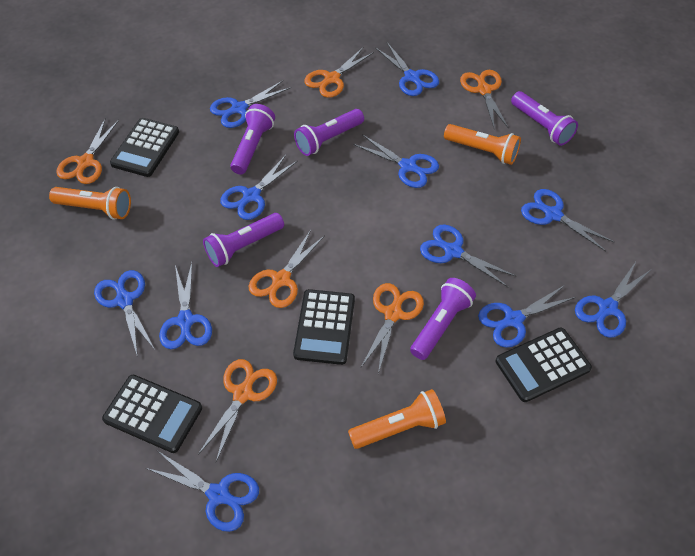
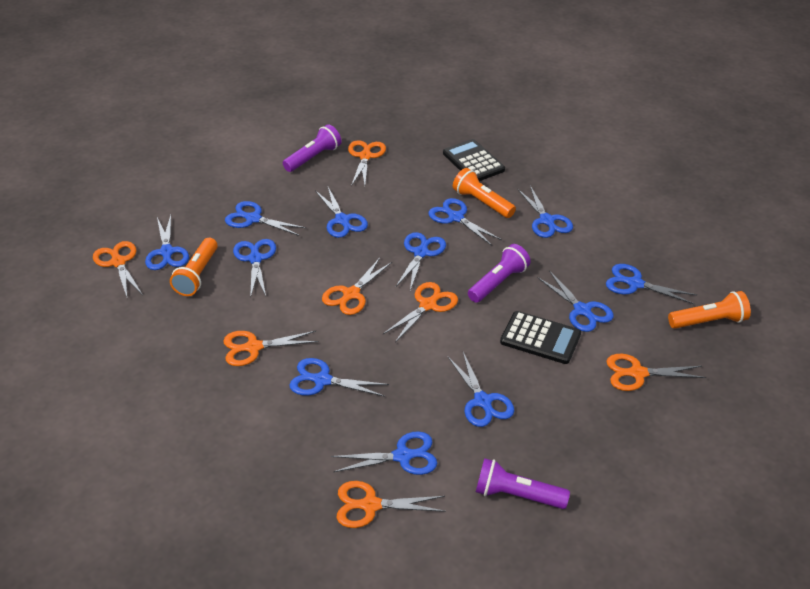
black calculator: 4 -> 2
blue scissors: 11 -> 12
orange scissors: 6 -> 7
purple flashlight: 5 -> 3

